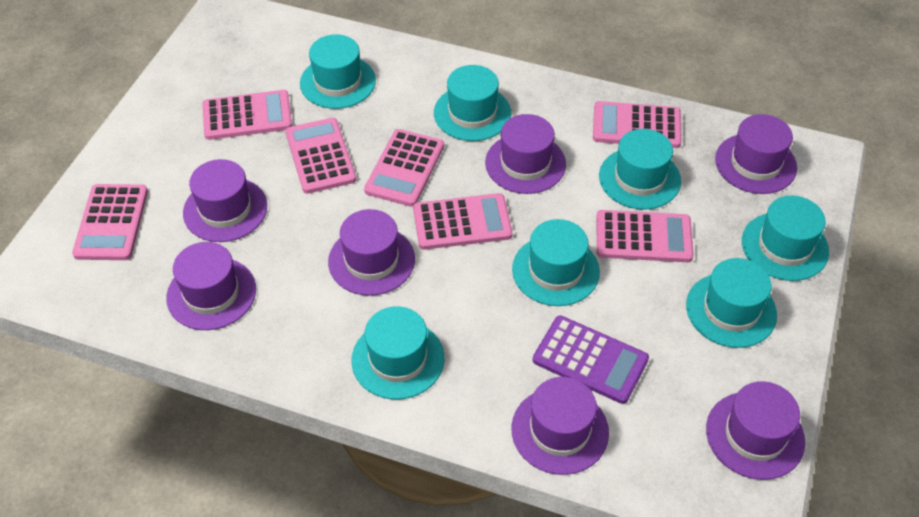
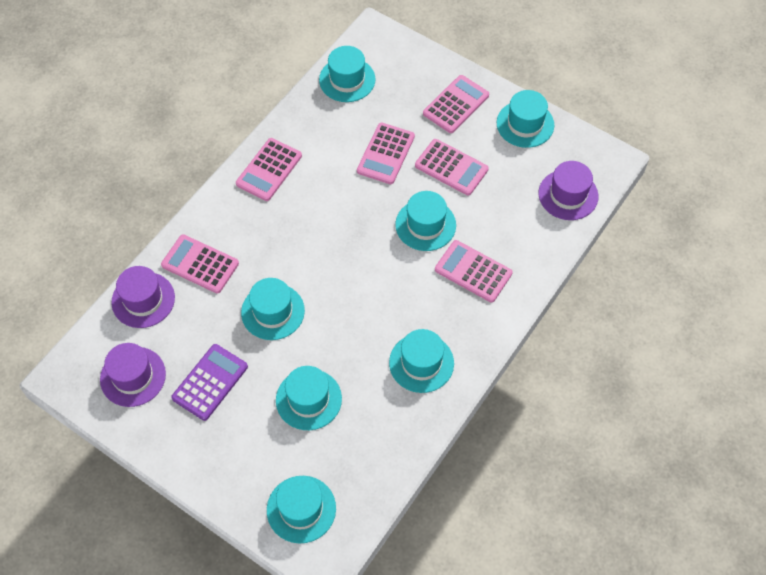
pink calculator: 7 -> 6
purple hat: 7 -> 3

